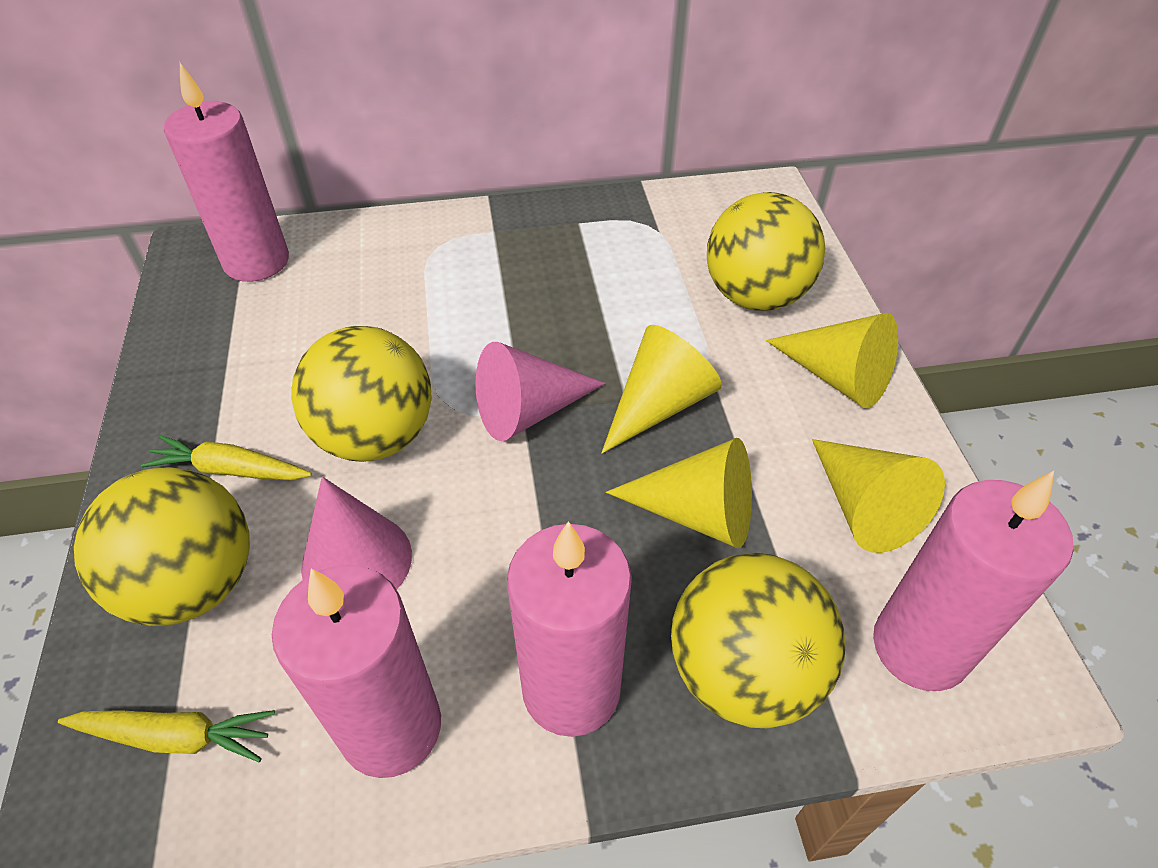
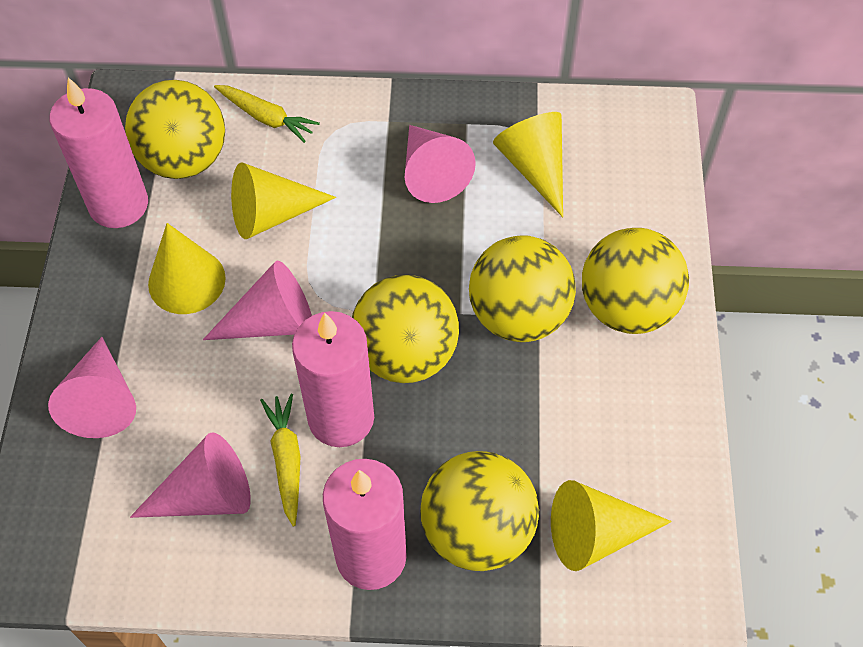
pink candle: 4 -> 3
pink cone: 2 -> 4
yellow ball: 4 -> 5

